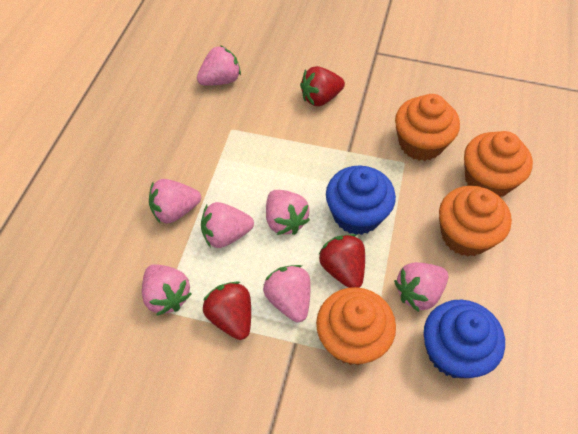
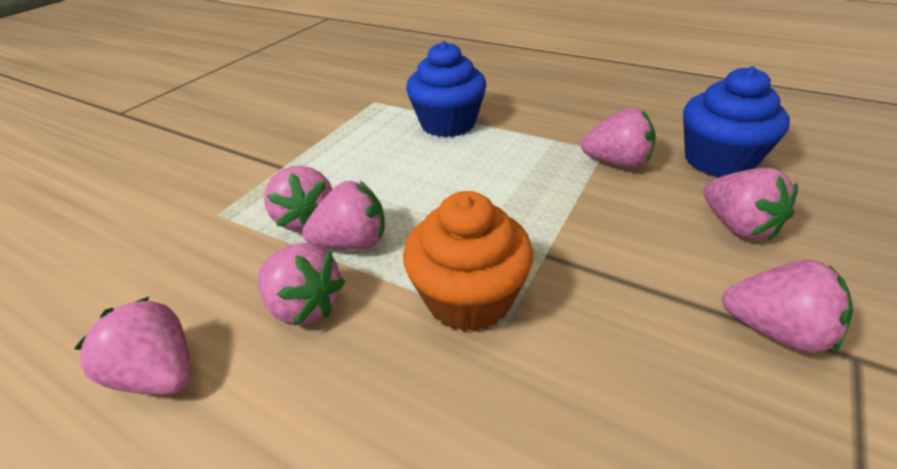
orange cupcake: 4 -> 1
red strawberry: 3 -> 0

